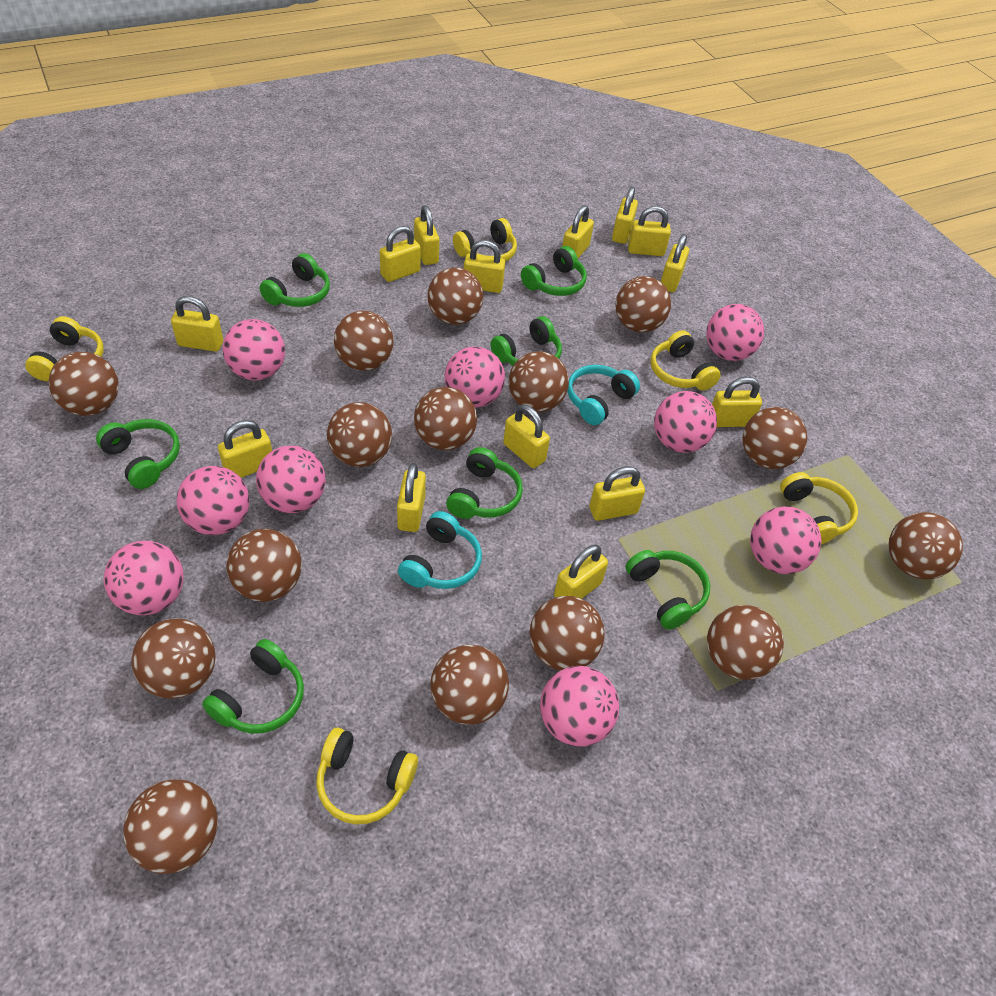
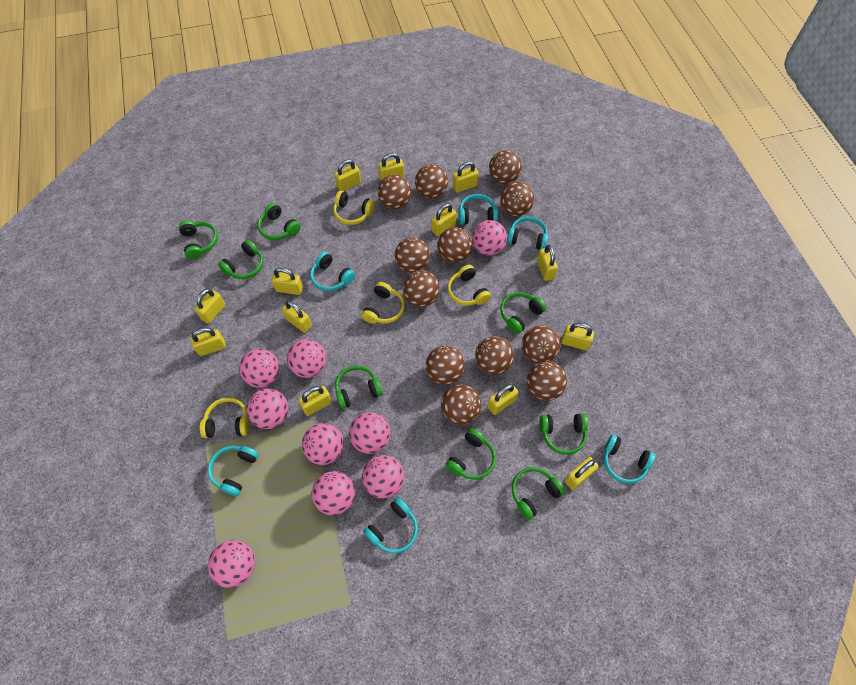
brown ball: 15 -> 12
green headphones: 7 -> 8
turquoise headphones: 2 -> 6
yellow headphones: 5 -> 4
yellow padlock: 14 -> 13

